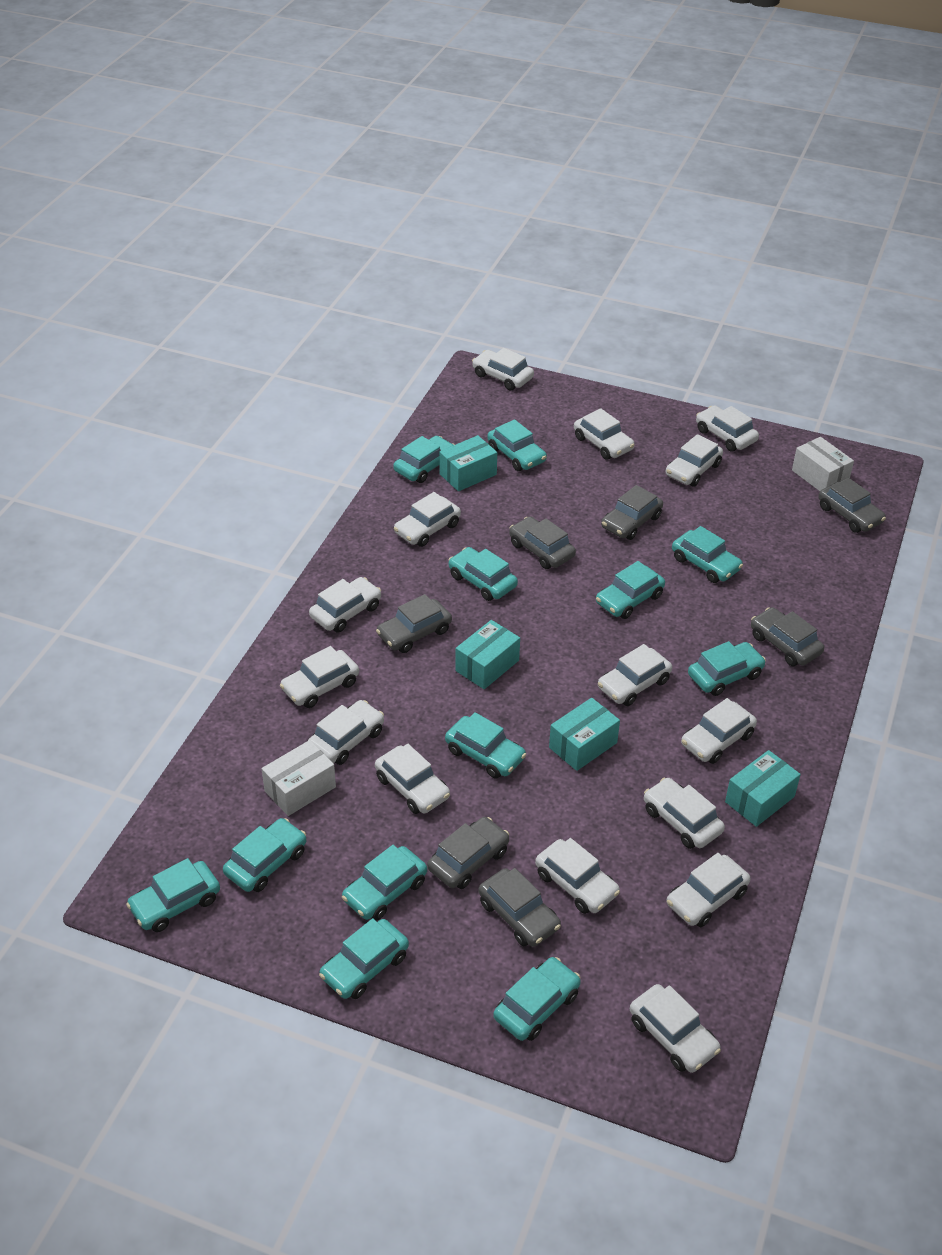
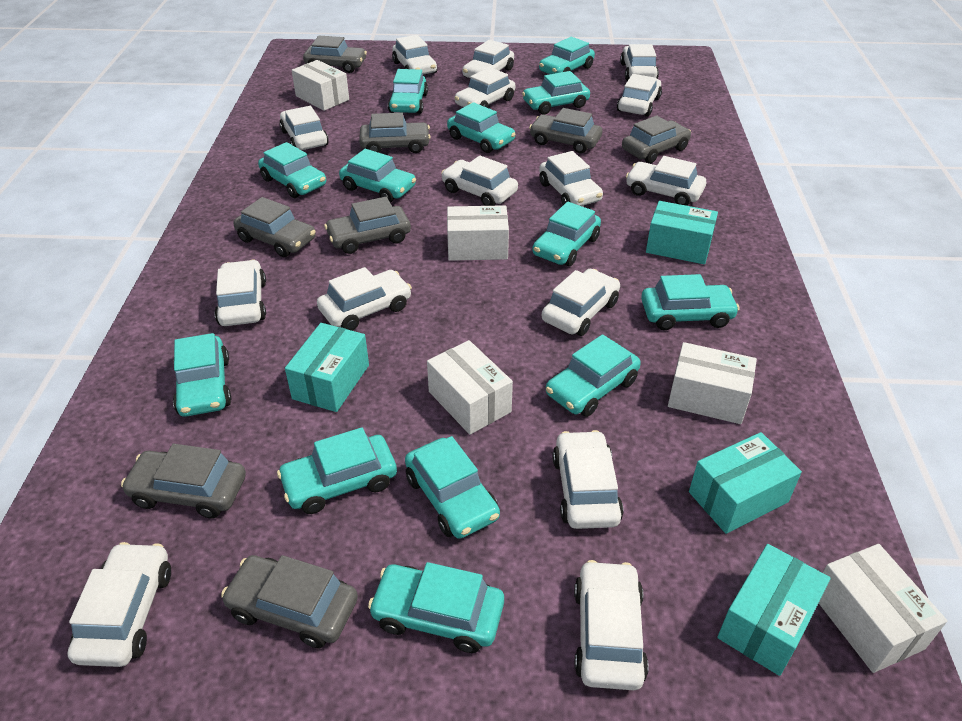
grey car: 7 -> 8
turquoise car: 12 -> 13
white box: 2 -> 5

